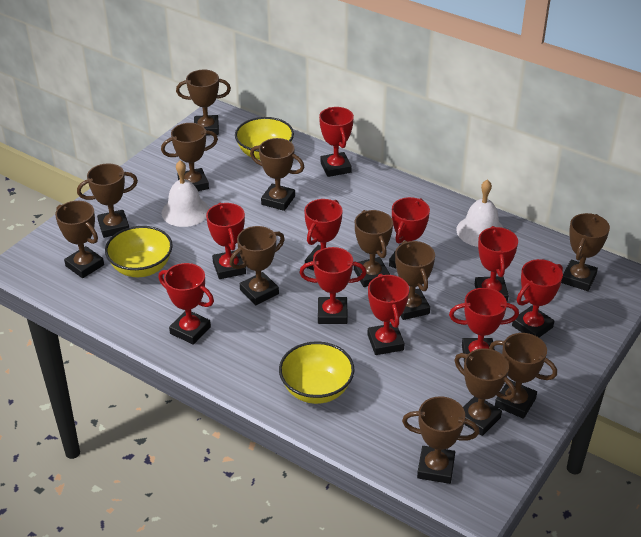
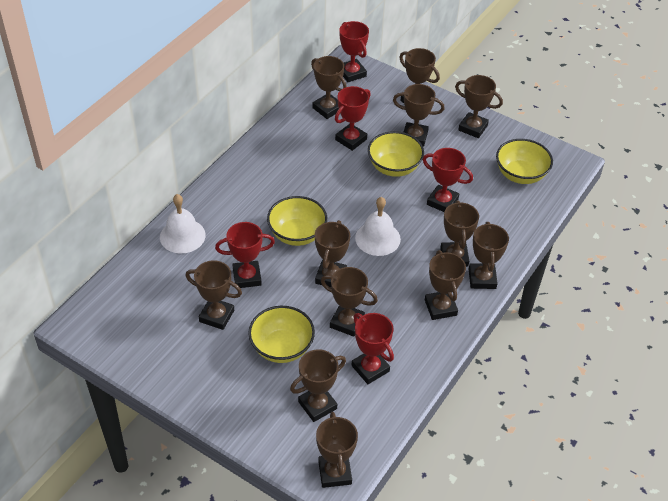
red trophy: 10 -> 5
yellow bowl: 3 -> 4

